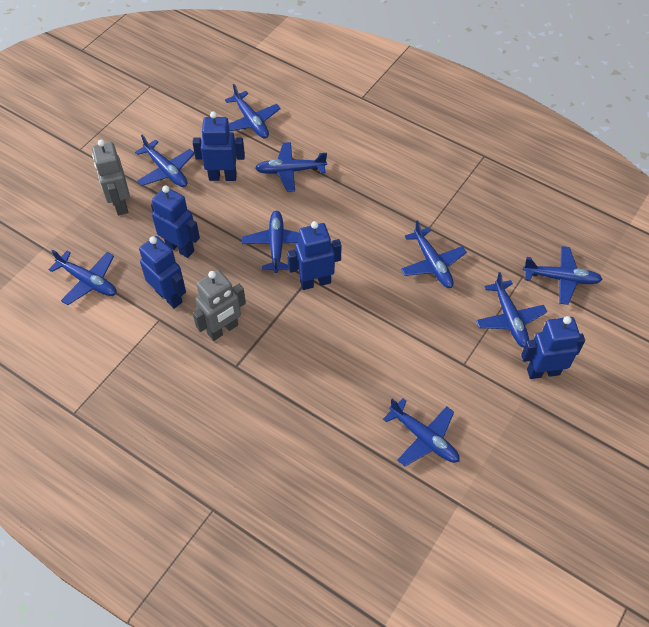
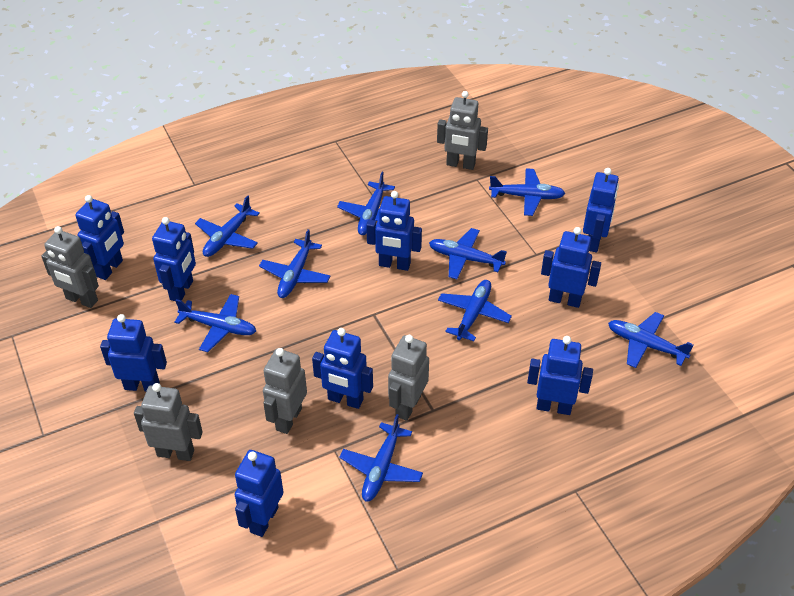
blue robot: 5 -> 9
grey robot: 2 -> 5

